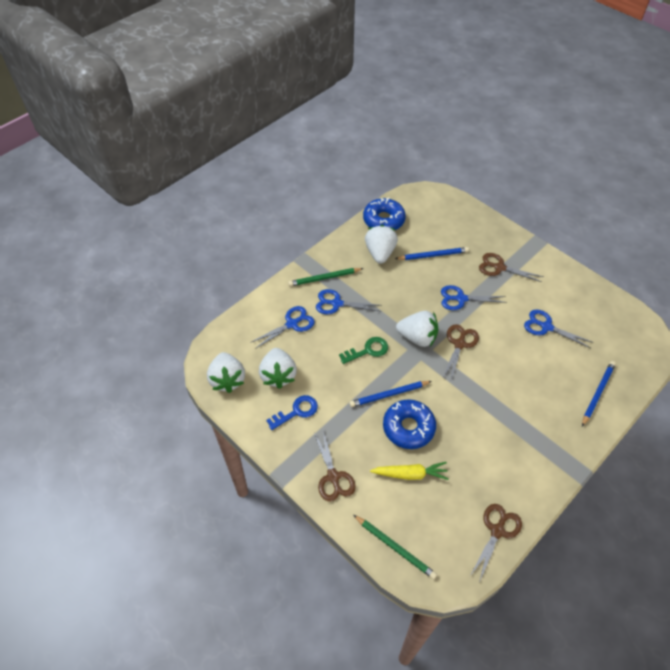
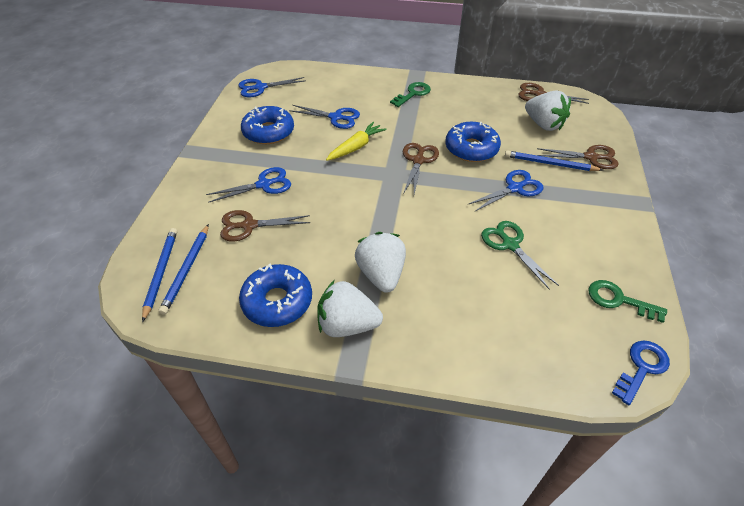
blue donut: 2 -> 3
green key: 1 -> 2
green pencil: 2 -> 0
green scissors: 0 -> 1
white strawberry: 4 -> 3

